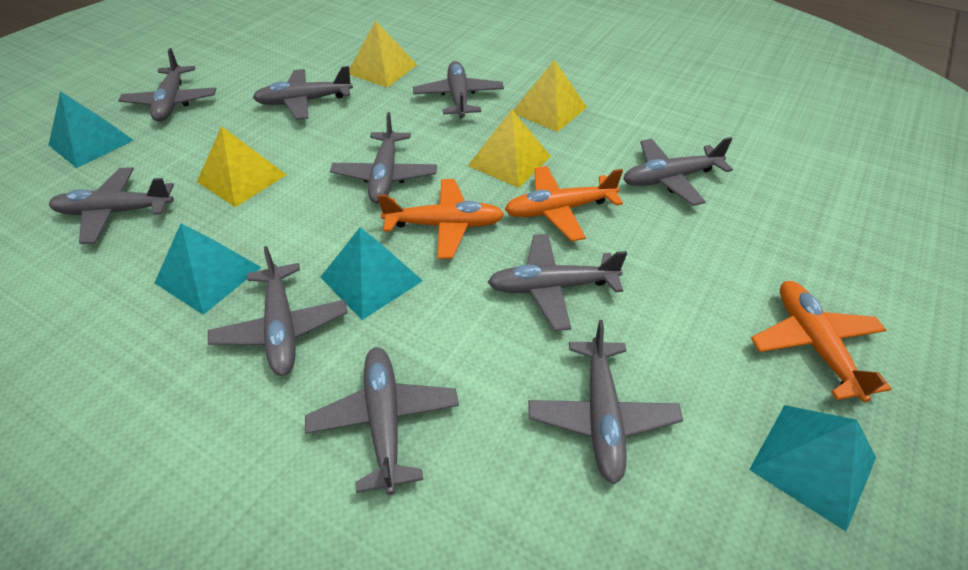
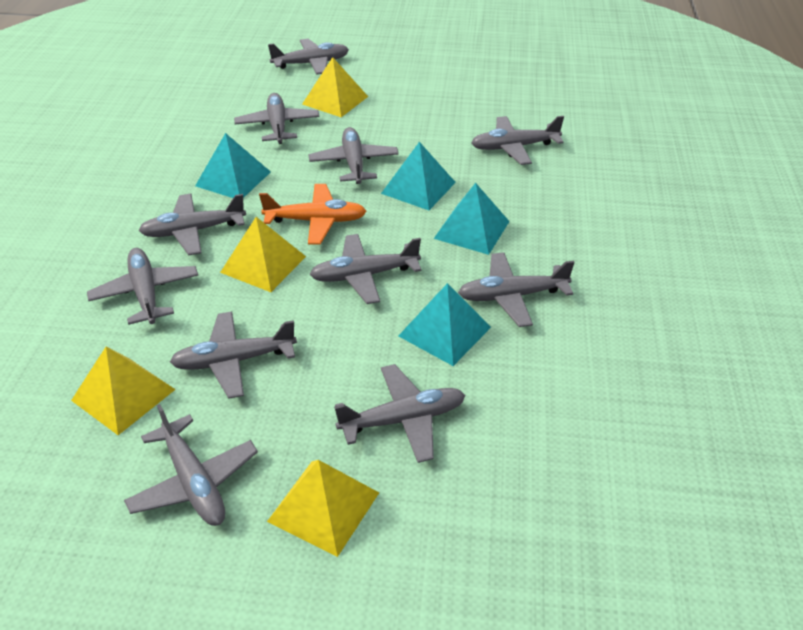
grey plane: 10 -> 11
orange plane: 3 -> 1

